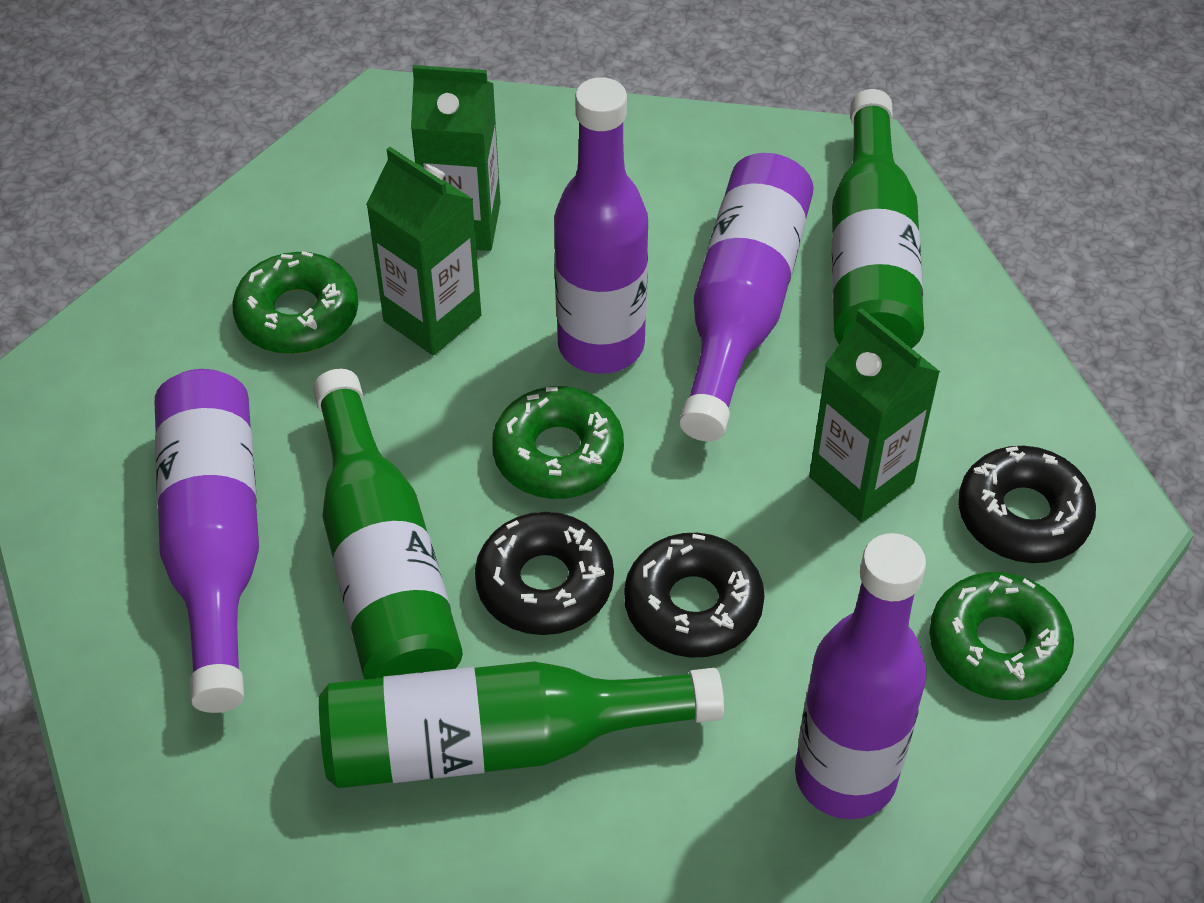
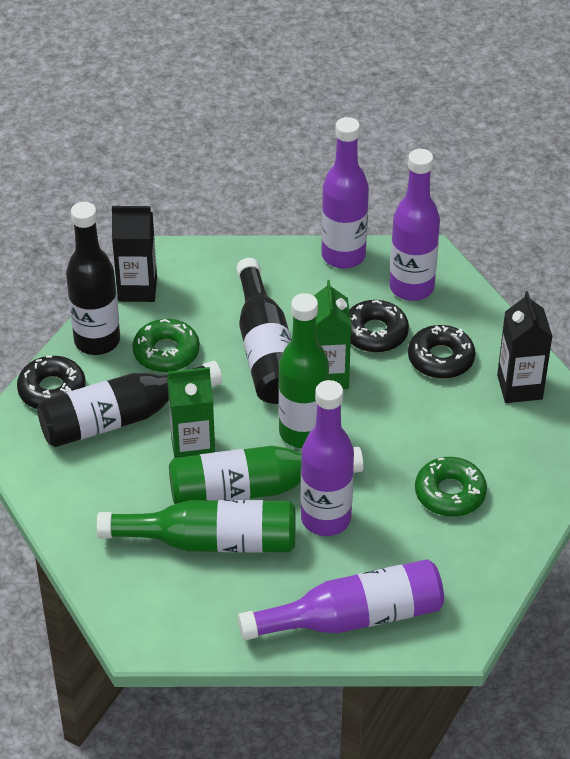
black bottle: 0 -> 3
black carton: 0 -> 2
green carton: 3 -> 2
green donut: 3 -> 2

